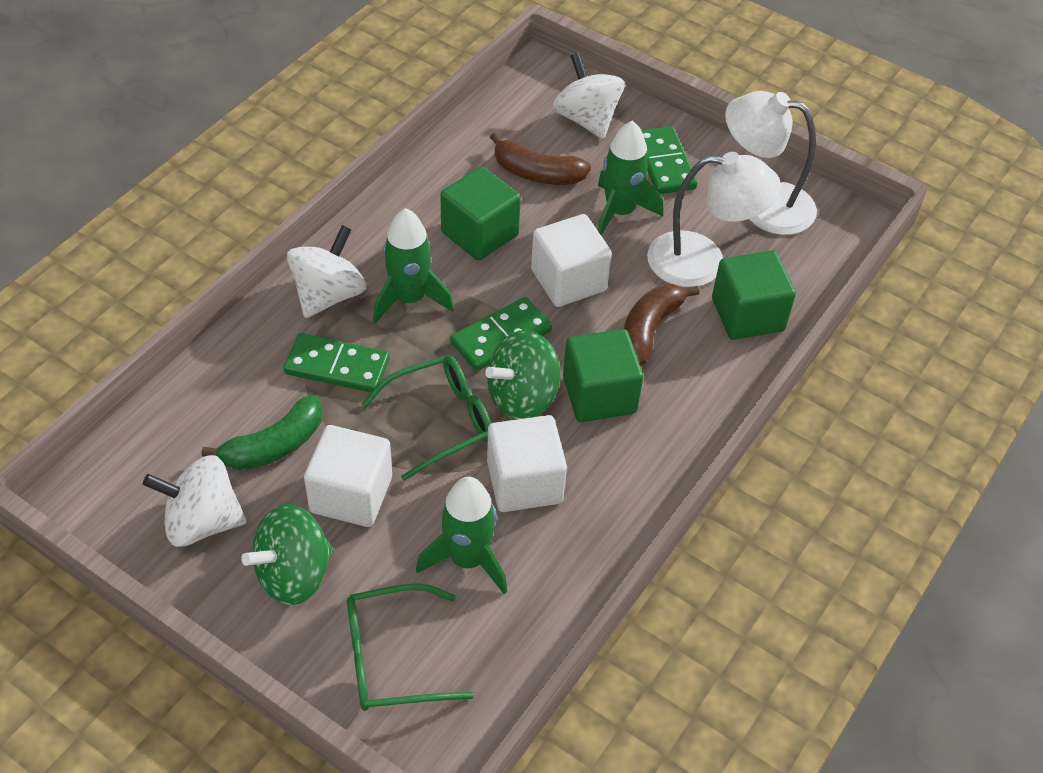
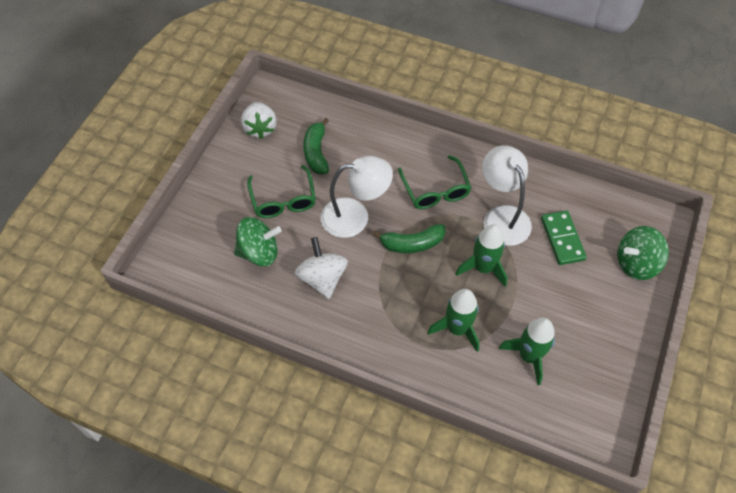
brown banana: 2 -> 0
green banana: 1 -> 2
green cube: 3 -> 0
green domino: 3 -> 1
white cube: 3 -> 0
white spinning top: 3 -> 1
white strawberry: 0 -> 1

